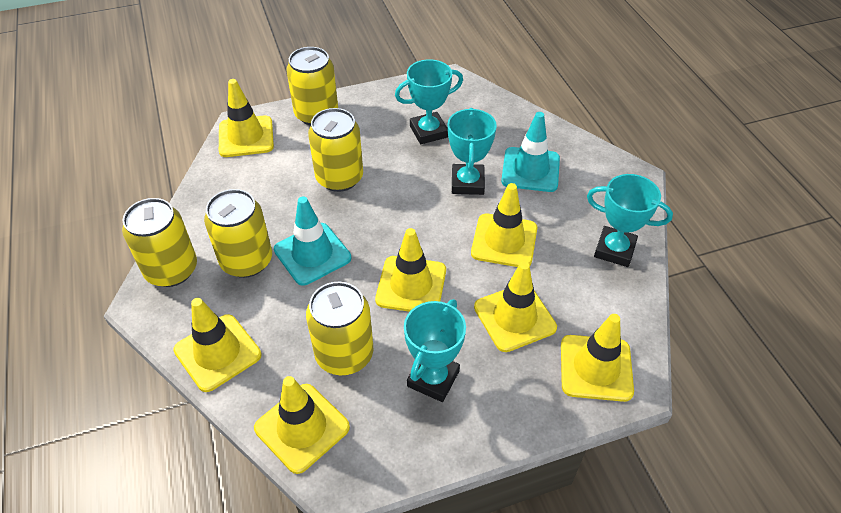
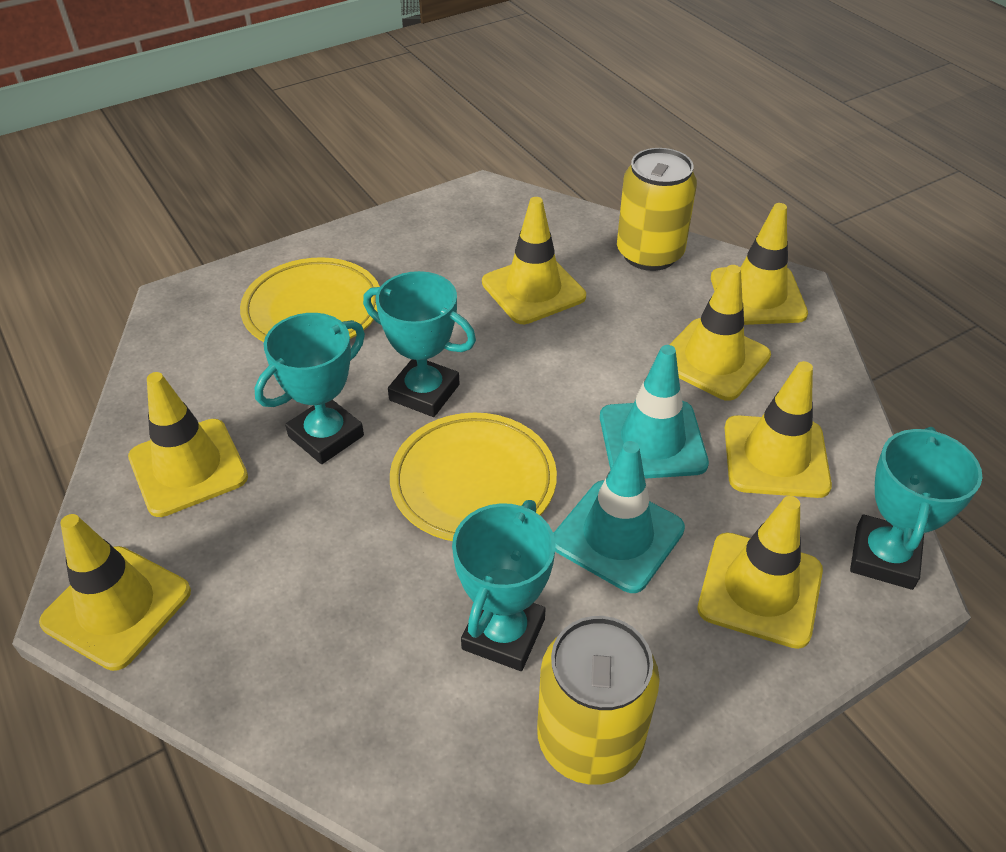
yellow can: 5 -> 2
yellow plate: 0 -> 2

